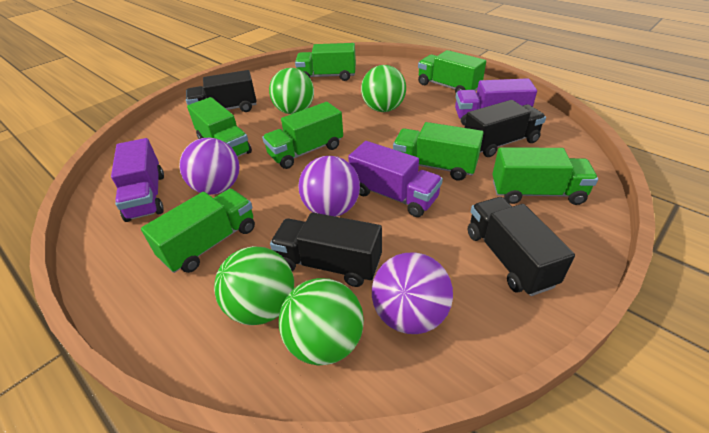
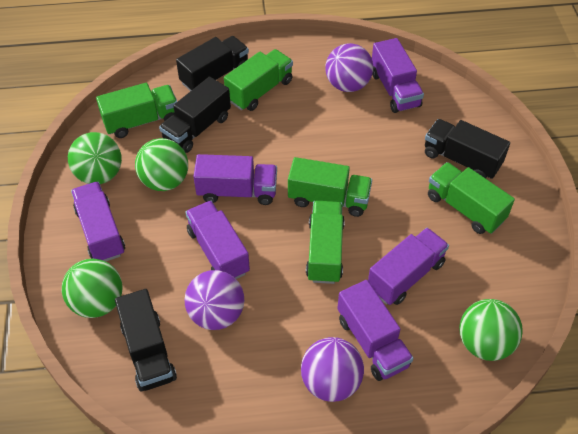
green truck: 7 -> 5
purple truck: 3 -> 6

